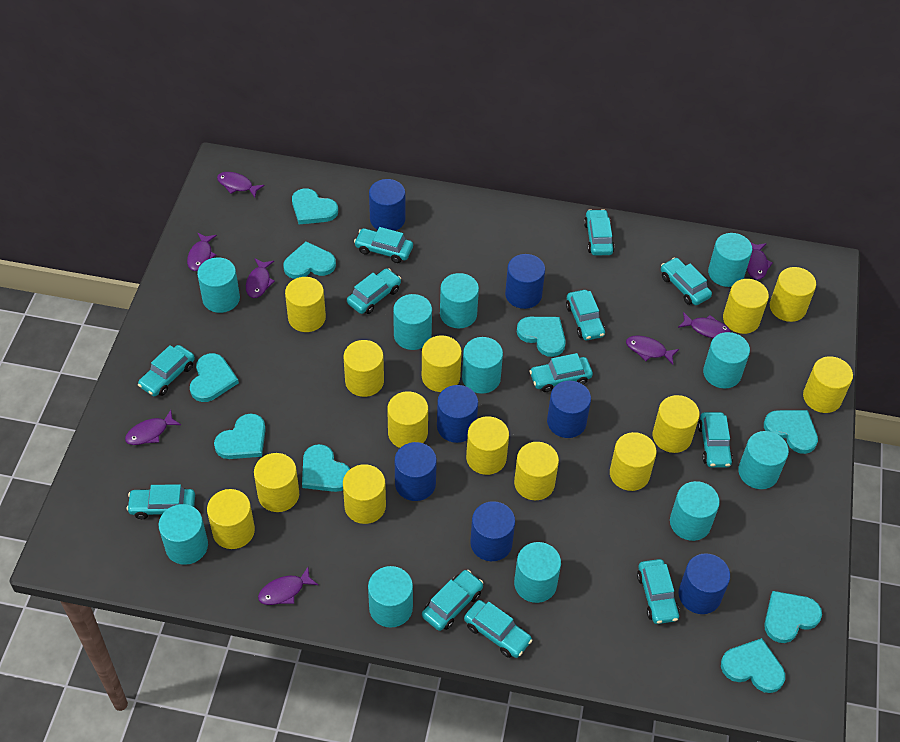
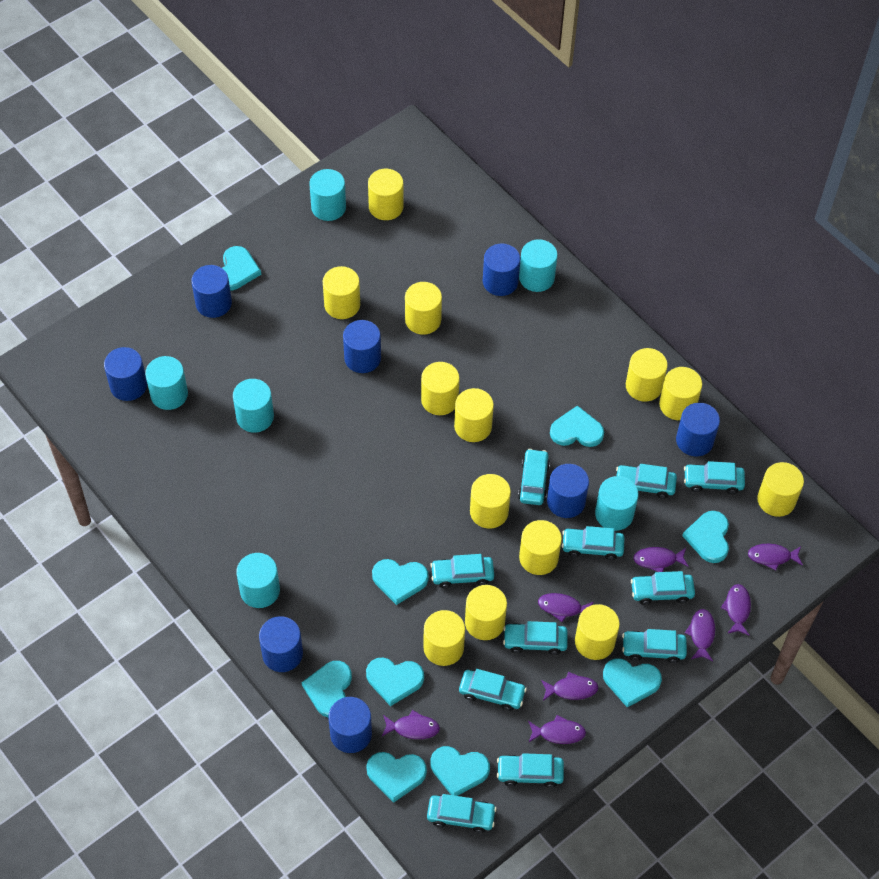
blue cylinder: 7 -> 8
turquoise car: 12 -> 11
turquoise cylinder: 11 -> 6
yellow cylinder: 14 -> 13

